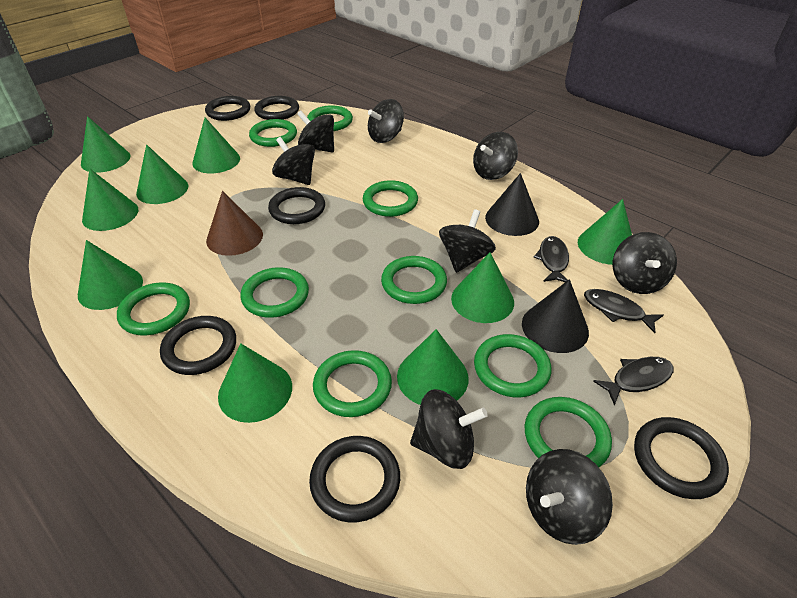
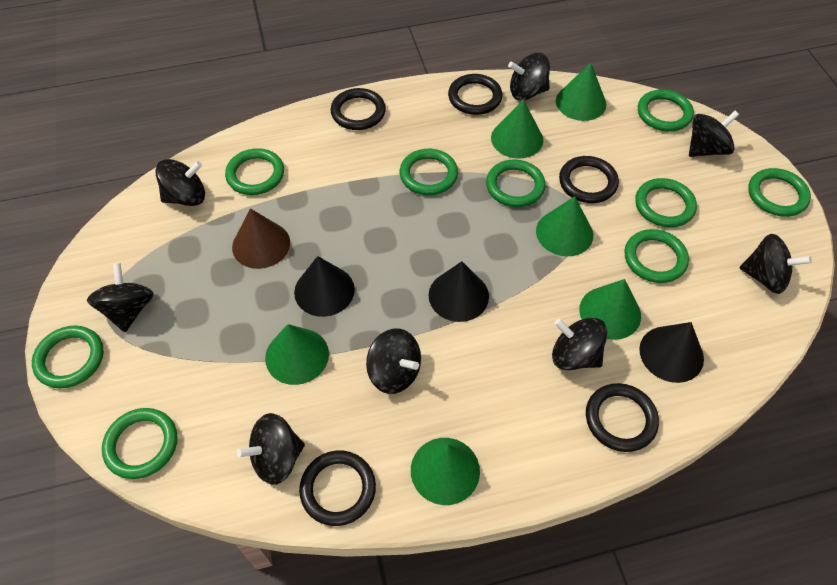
black cone: 2 -> 3
black fish: 3 -> 0
black ring: 6 -> 5
green cone: 9 -> 6

